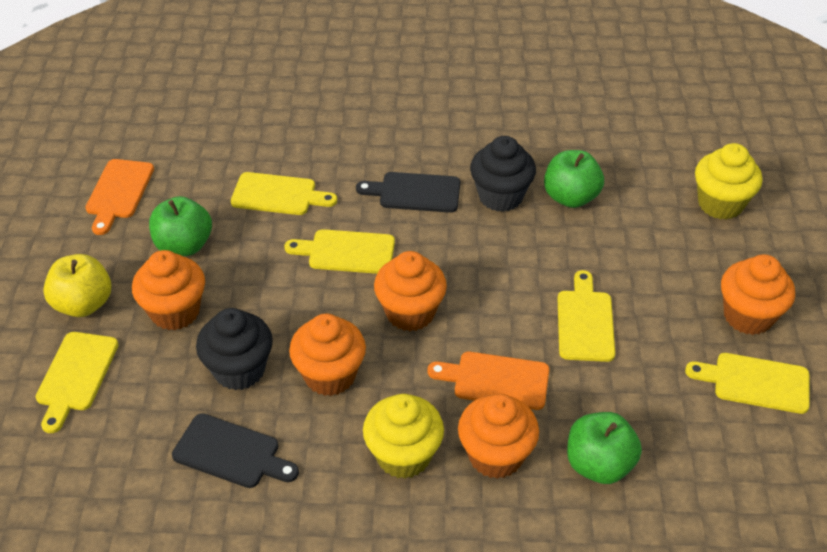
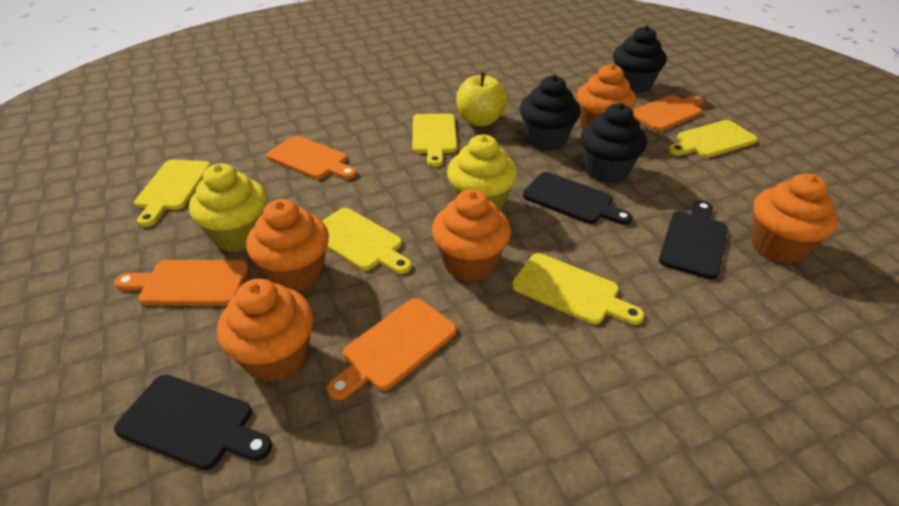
black cupcake: 2 -> 3
black cutting board: 2 -> 3
green apple: 3 -> 0
orange cutting board: 2 -> 4

